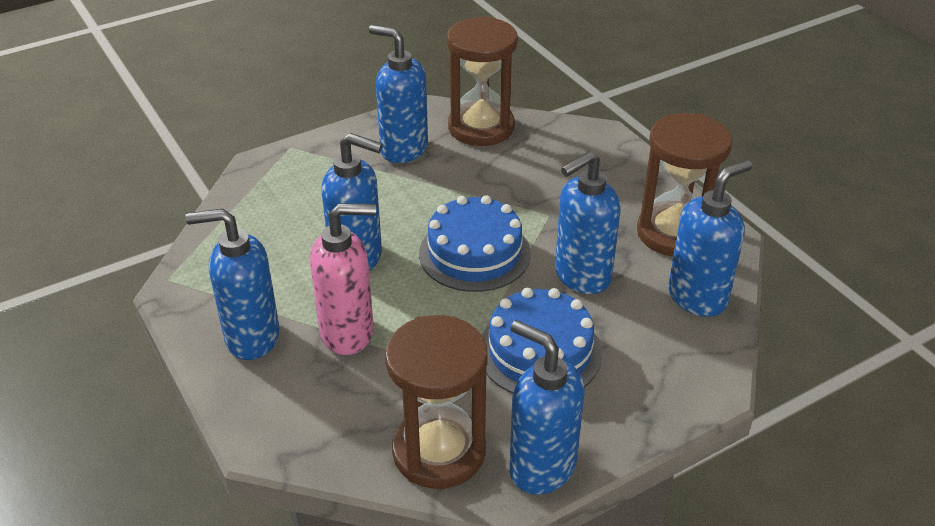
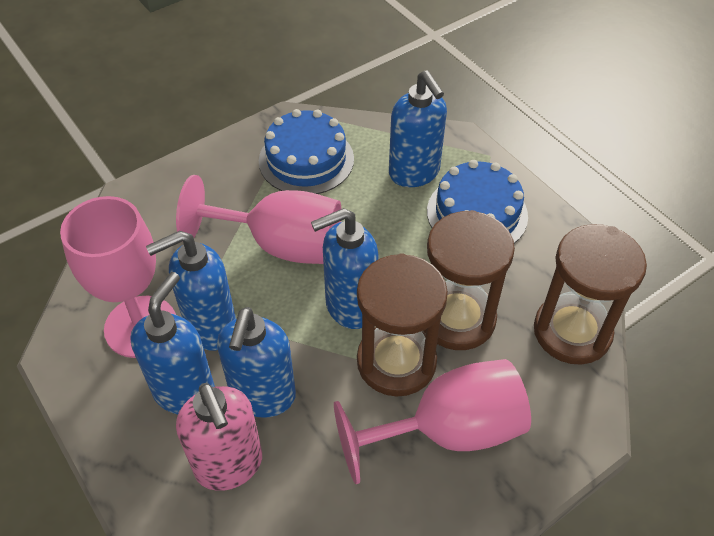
blue soap dispenser: 6 -> 5
pink goblet: 0 -> 3

